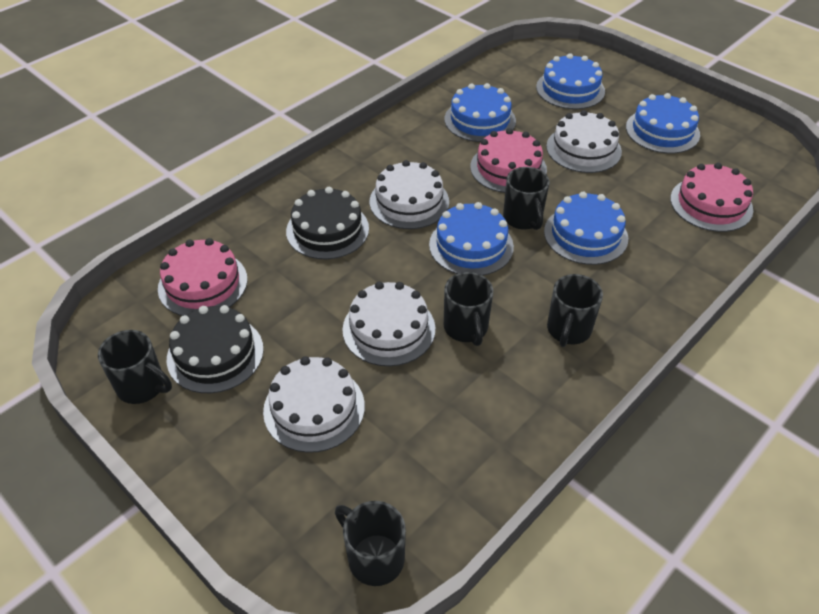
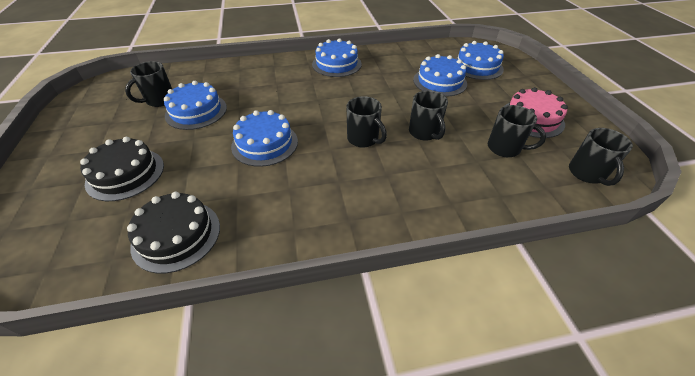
pink cake: 3 -> 1
white cake: 4 -> 0

